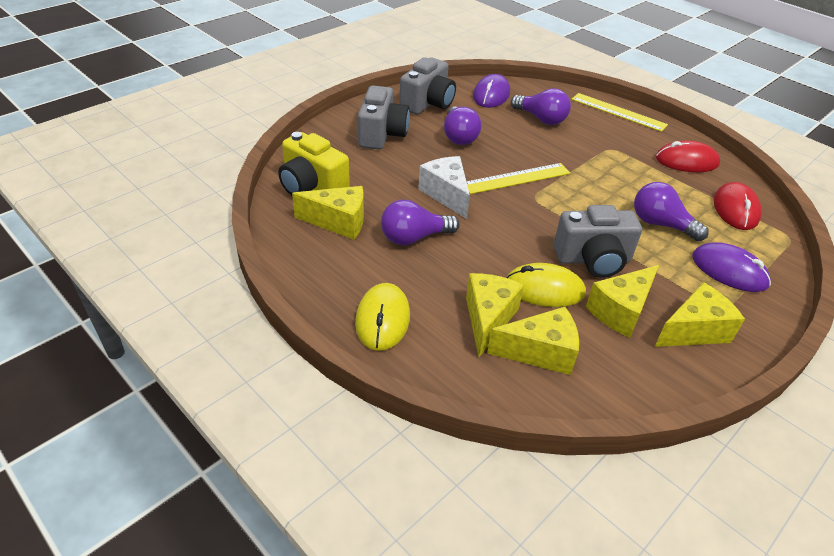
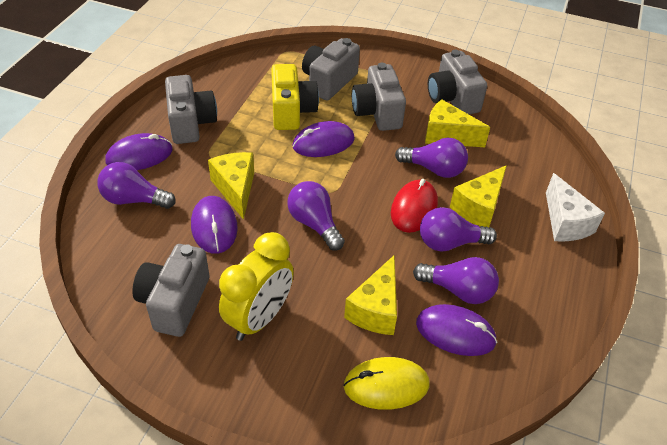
grey camera: 3 -> 5
purple light bulb: 4 -> 5
purple mouse: 2 -> 4
red mouse: 2 -> 1
yellow cheese: 5 -> 4
yellow clock: 0 -> 1
yellow mouse: 2 -> 1
yellow ruler: 2 -> 0

